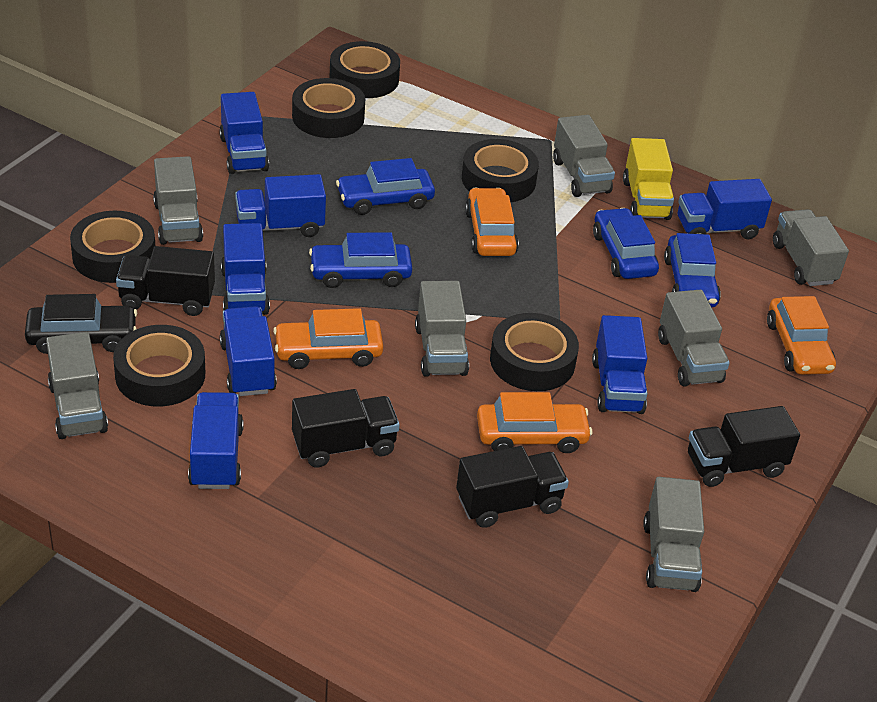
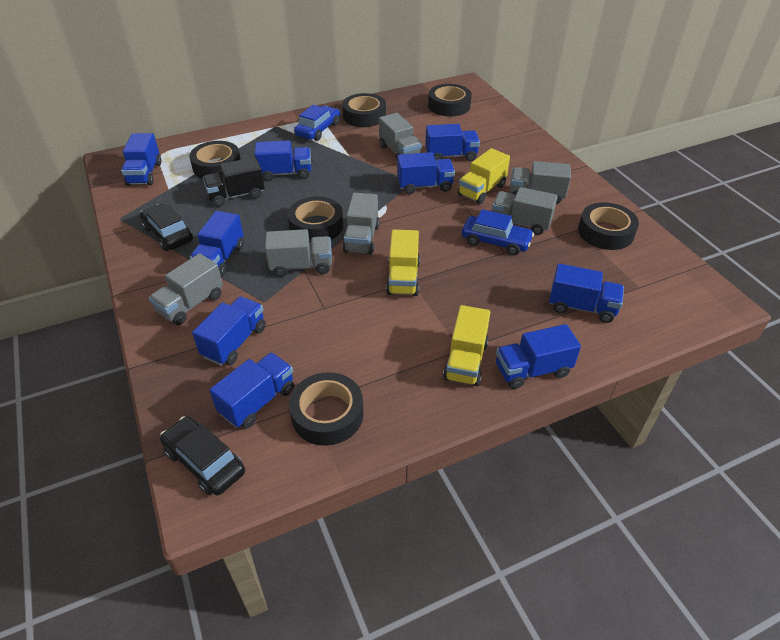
black car: 1 -> 2
black truck: 4 -> 1
blue car: 4 -> 2
blue truck: 7 -> 9
grey truck: 7 -> 6
orange car: 4 -> 0
yellow truck: 1 -> 3

